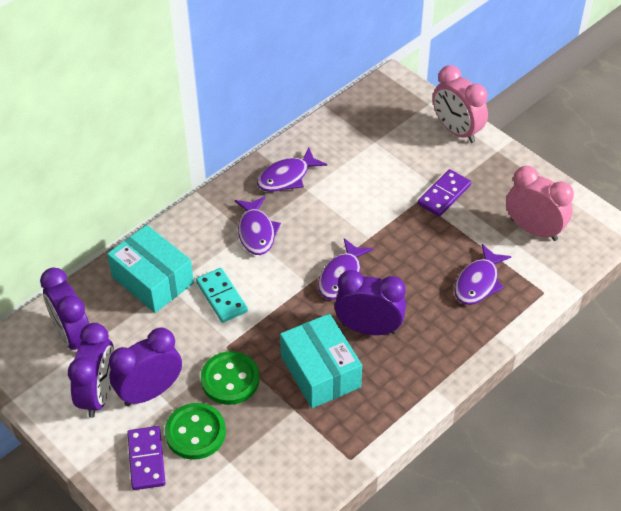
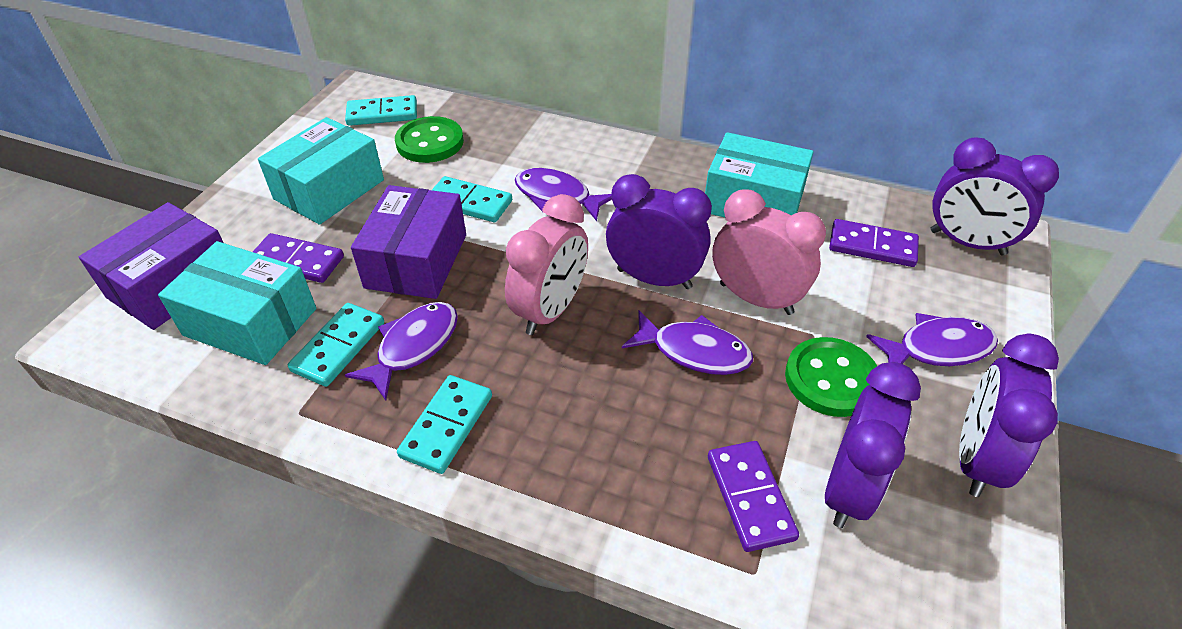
purple box: 0 -> 2
purple domino: 2 -> 3
turquoise box: 2 -> 3
turquoise domino: 1 -> 4

